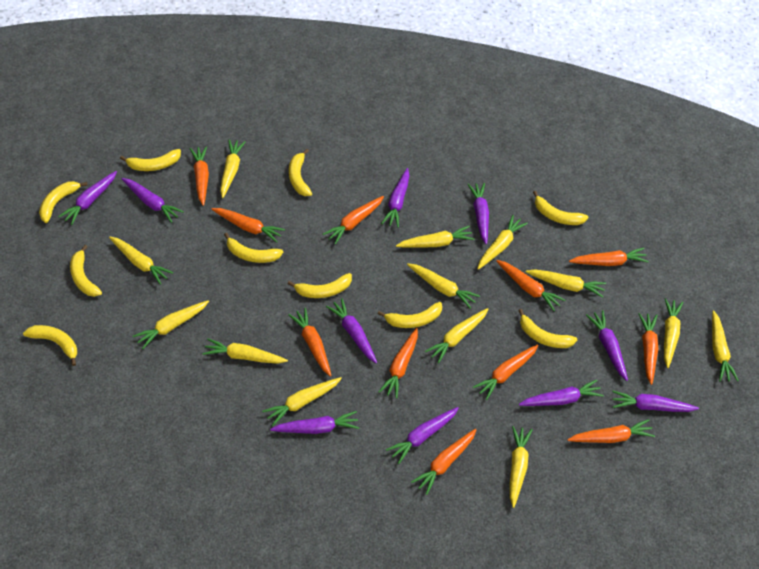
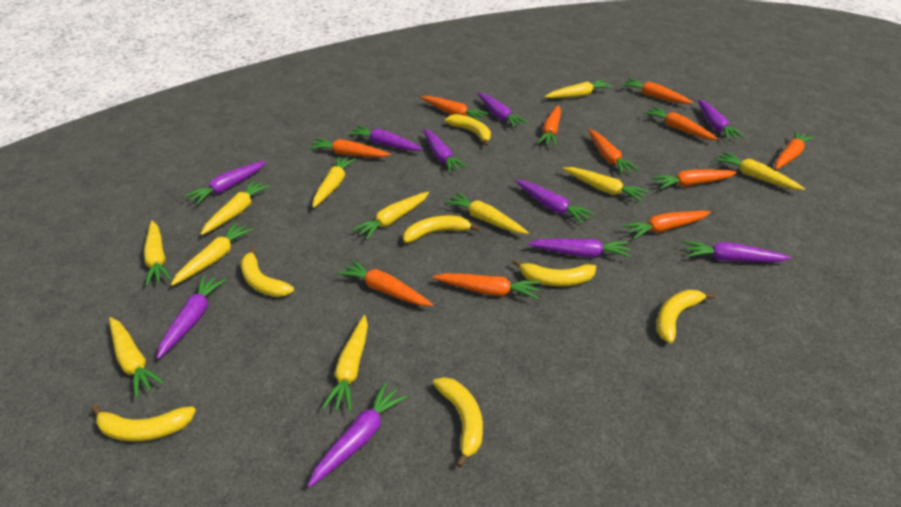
yellow banana: 10 -> 7
yellow carrot: 13 -> 11

